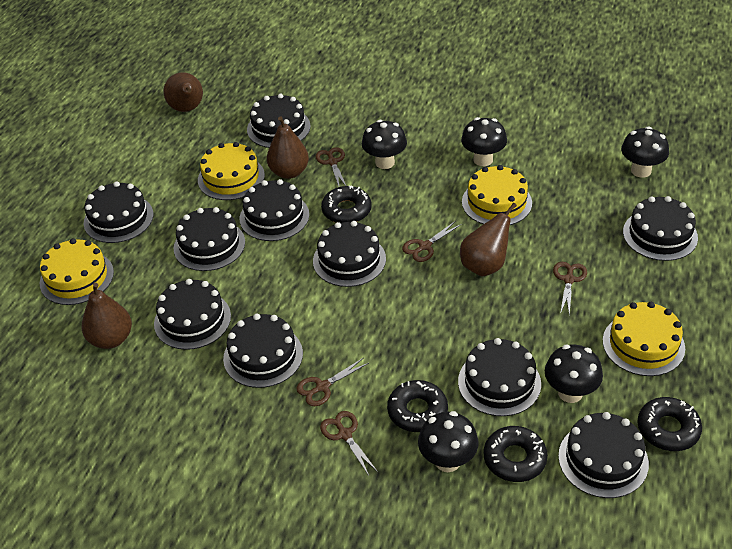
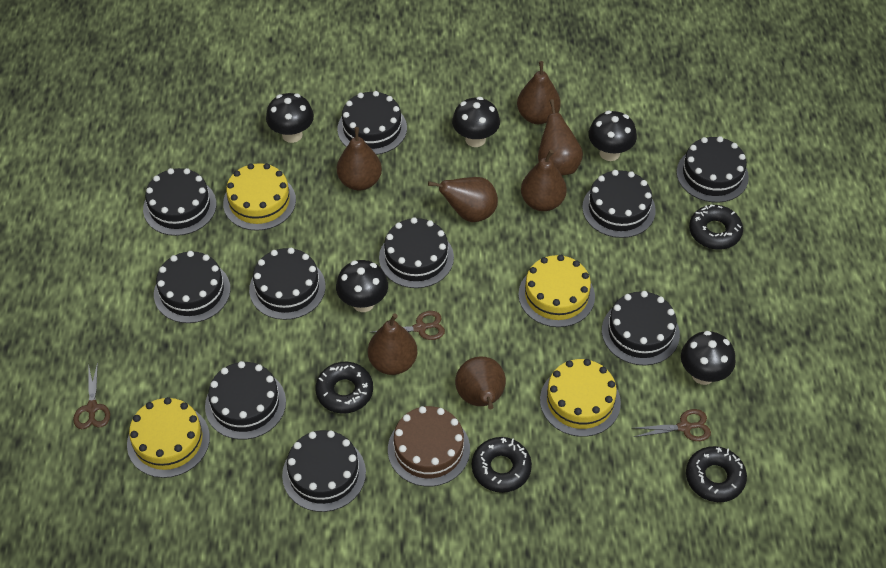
brown cake: 0 -> 1
brown pear: 4 -> 7
brown scissors: 5 -> 3

